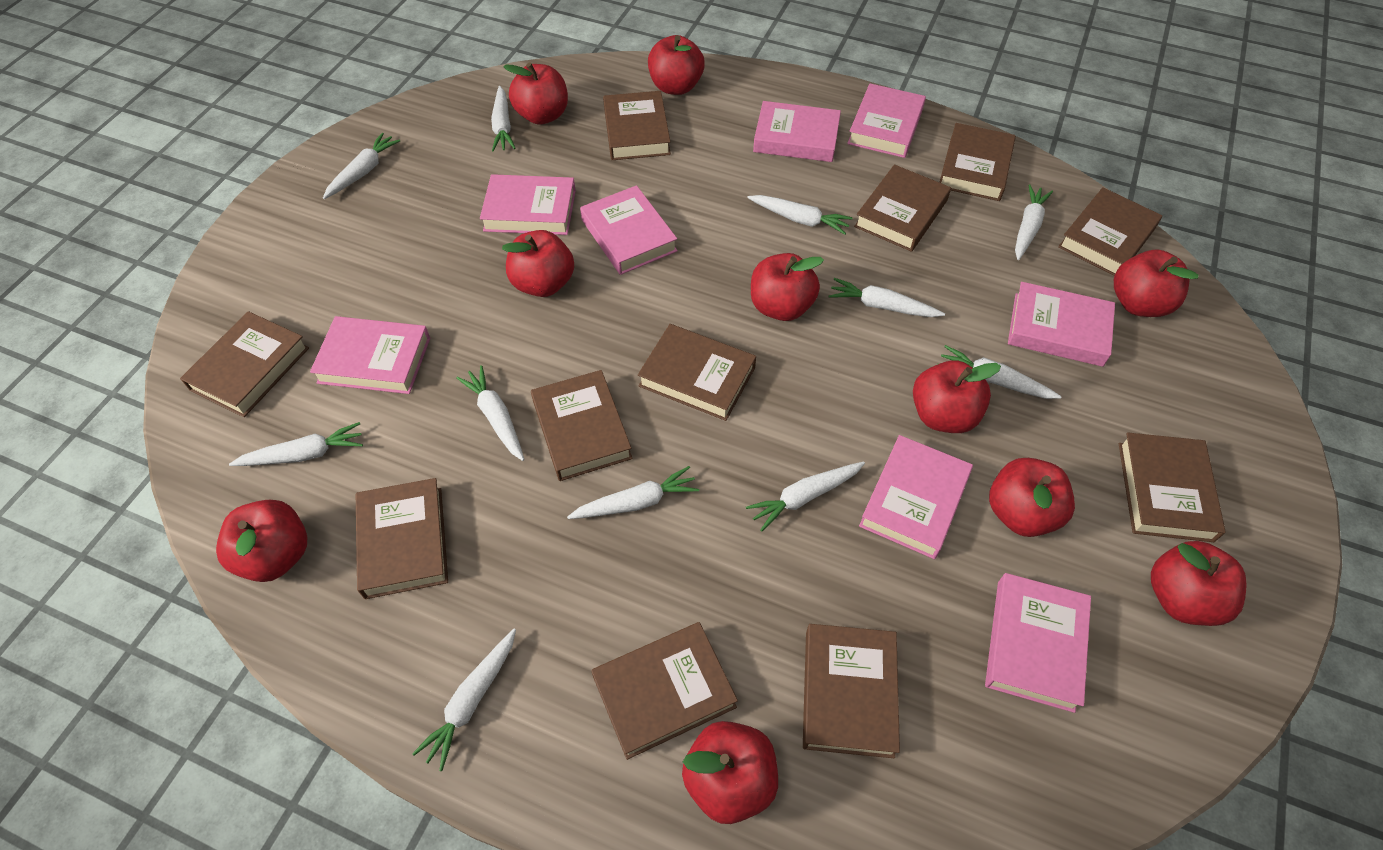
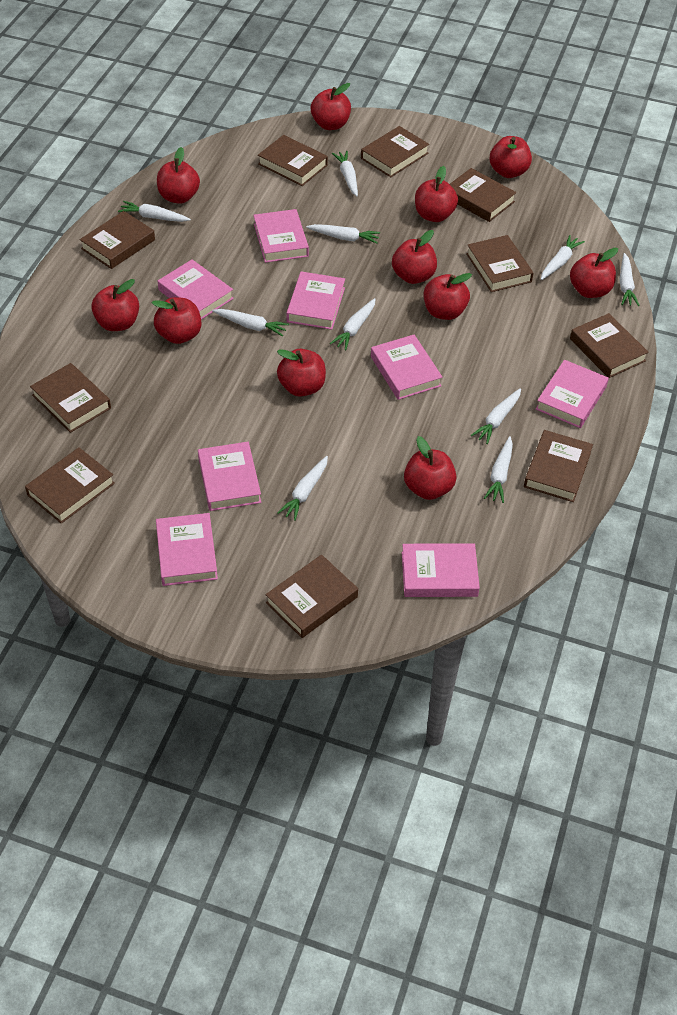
brown book: 11 -> 10
red apple: 10 -> 11
white carrot: 11 -> 10

